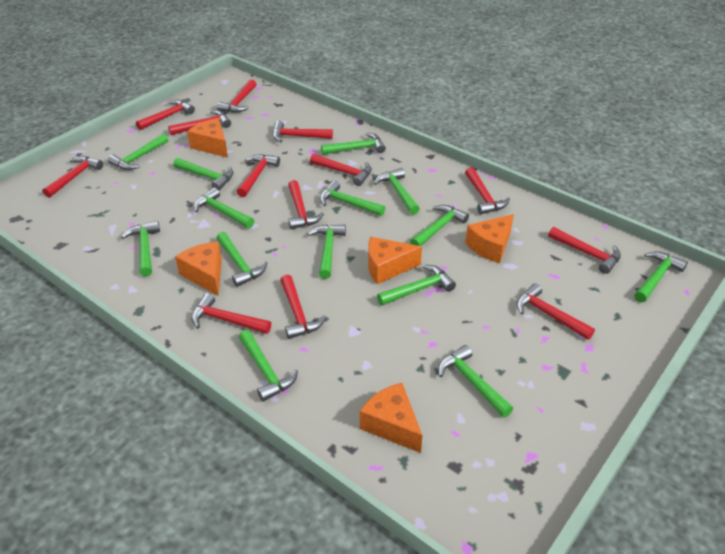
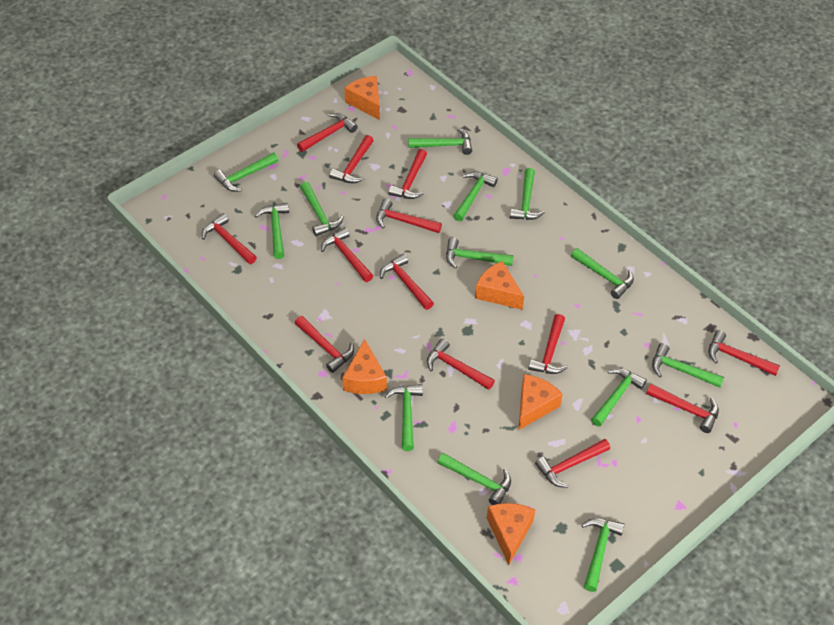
green hammer: 14 -> 13

